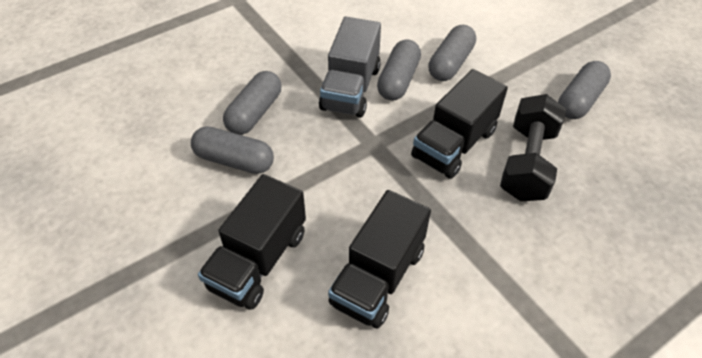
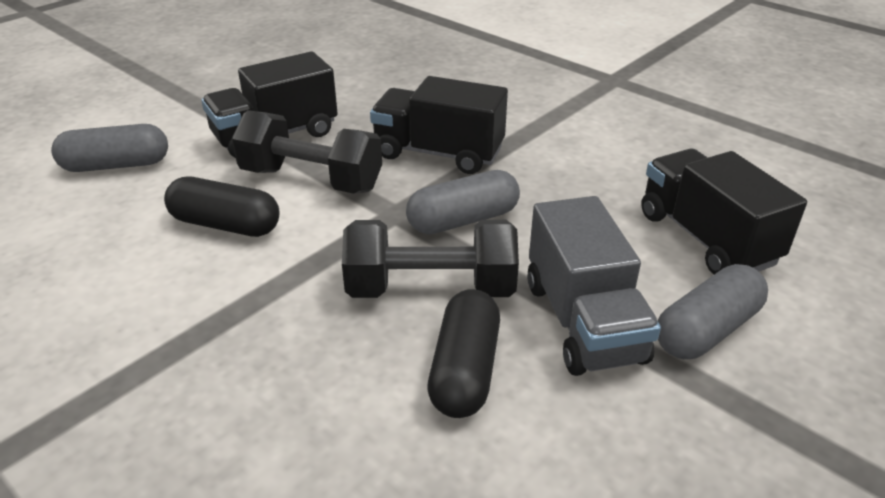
black capsule: 0 -> 2
black dumbbell: 1 -> 2
grey capsule: 5 -> 3

